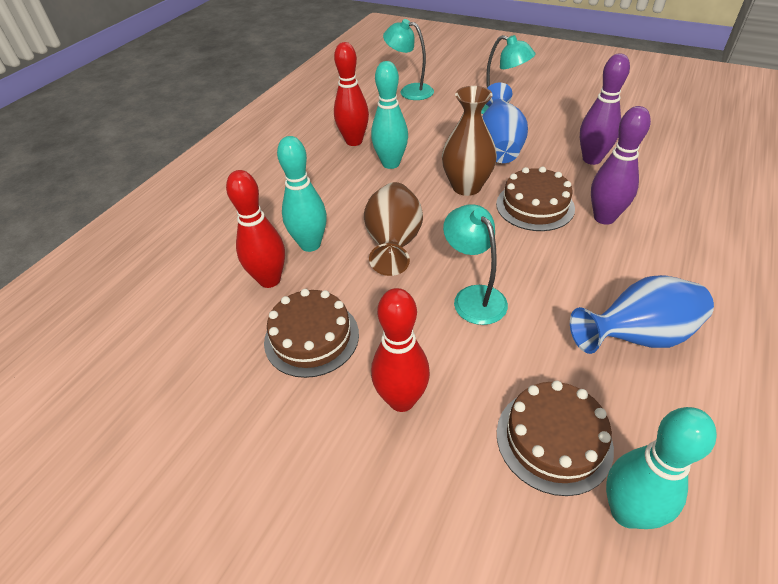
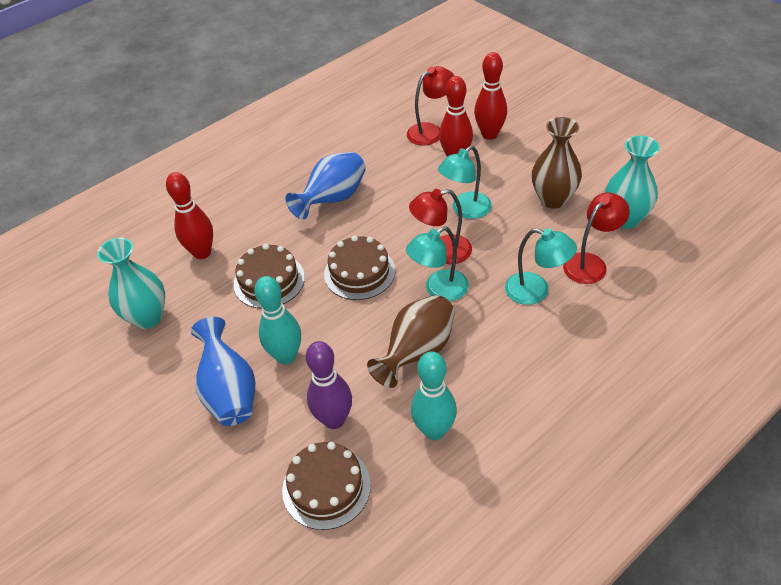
purple bowling pin: 2 -> 1
red lamp: 0 -> 3
turquoise bowling pin: 3 -> 2
turquoise vase: 0 -> 2

